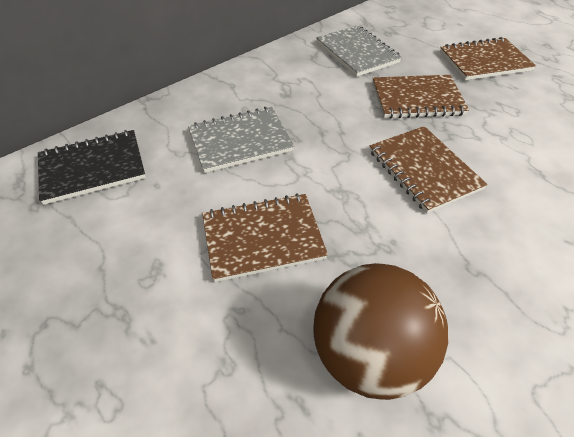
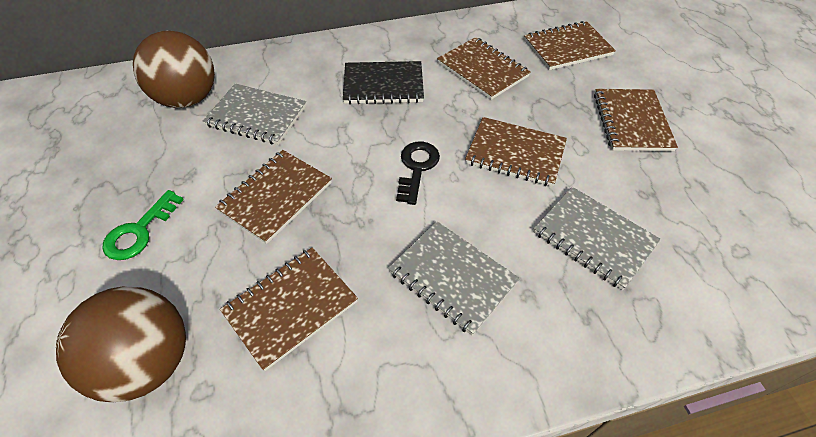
black key: 0 -> 1
brown ball: 1 -> 2
brown notebook: 4 -> 6
green key: 0 -> 1
grey notebook: 2 -> 3

